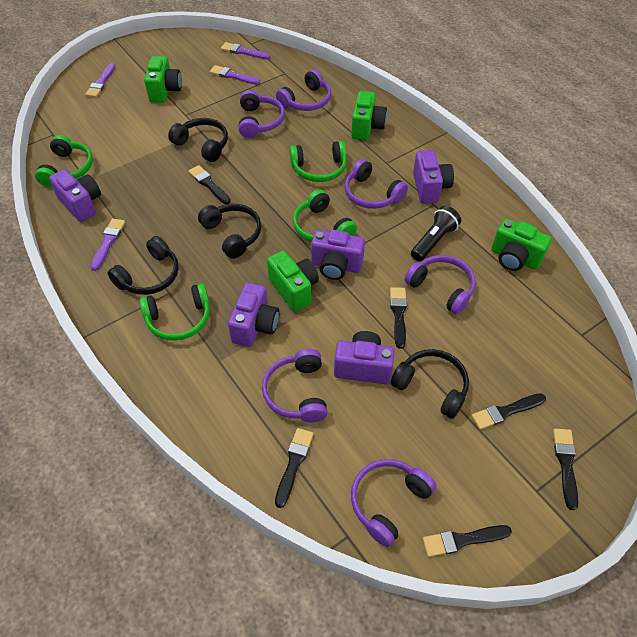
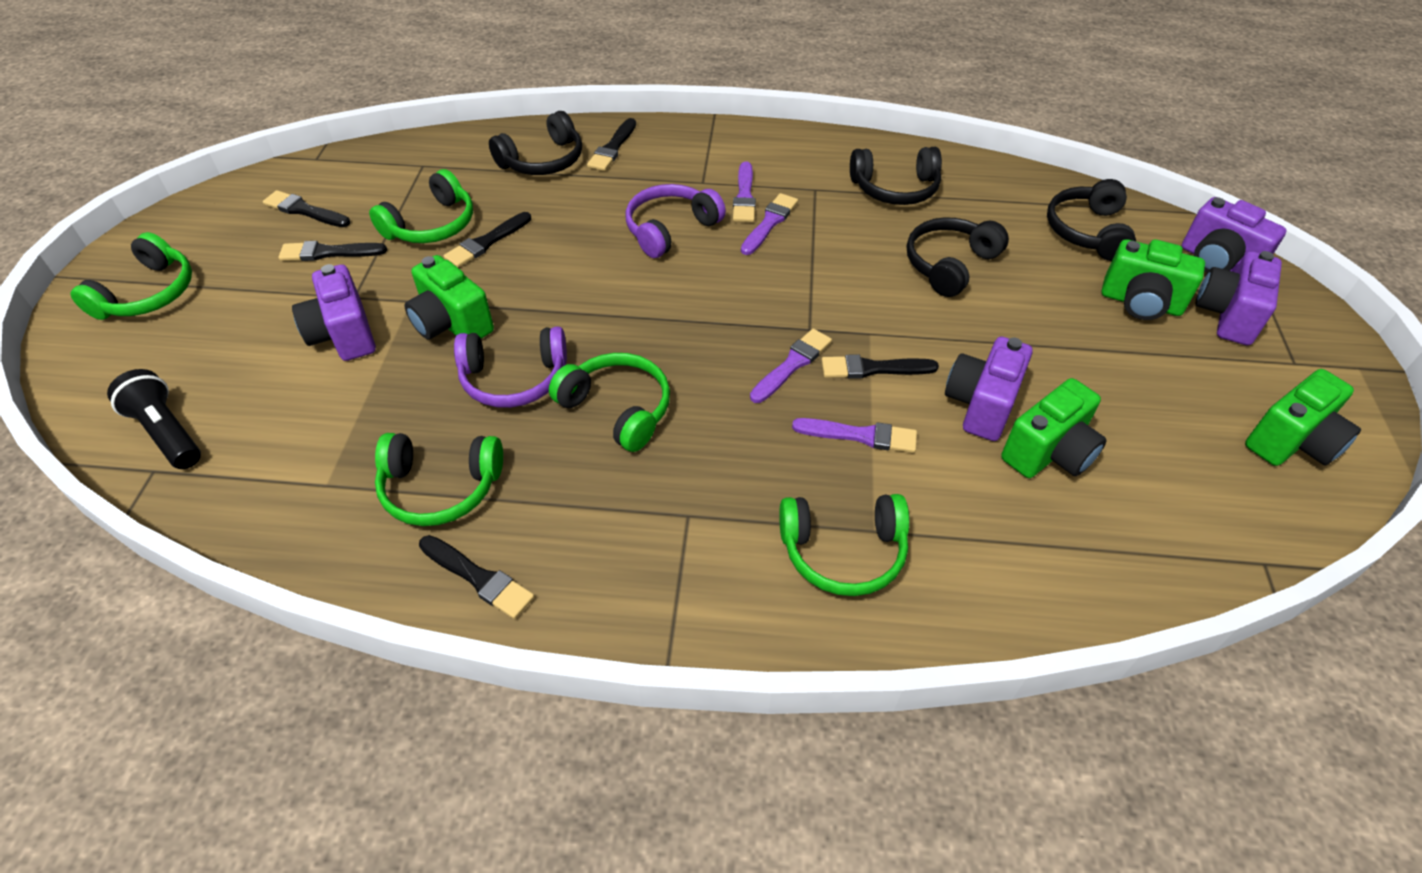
green headphones: 4 -> 5
purple camera: 5 -> 4
purple headphones: 6 -> 2

